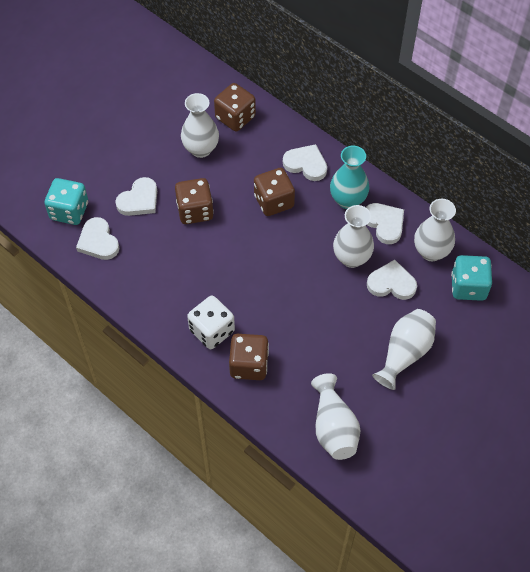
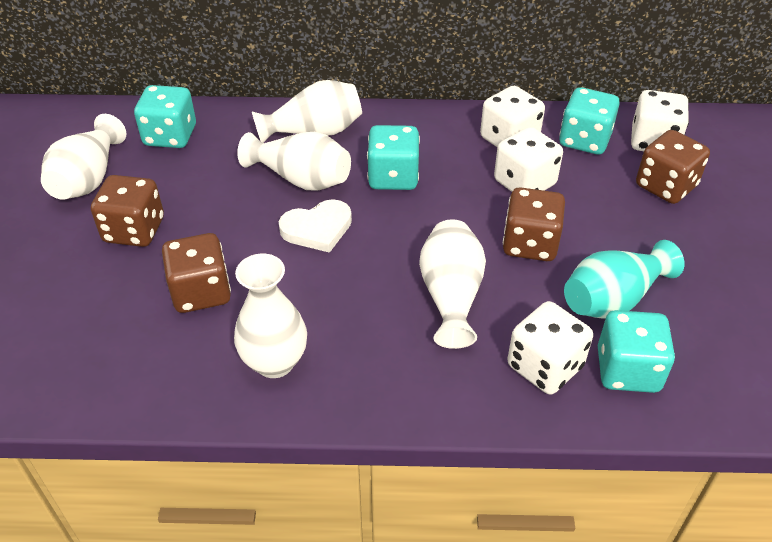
turquoise dice: 2 -> 4
white dice: 1 -> 4
white heart: 5 -> 1

